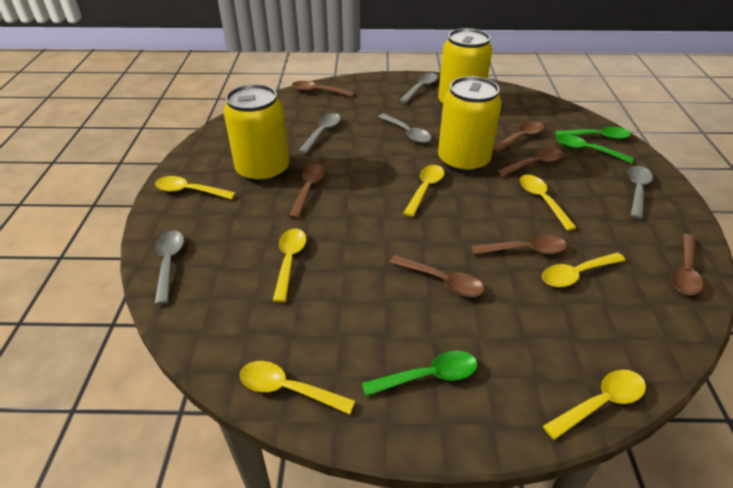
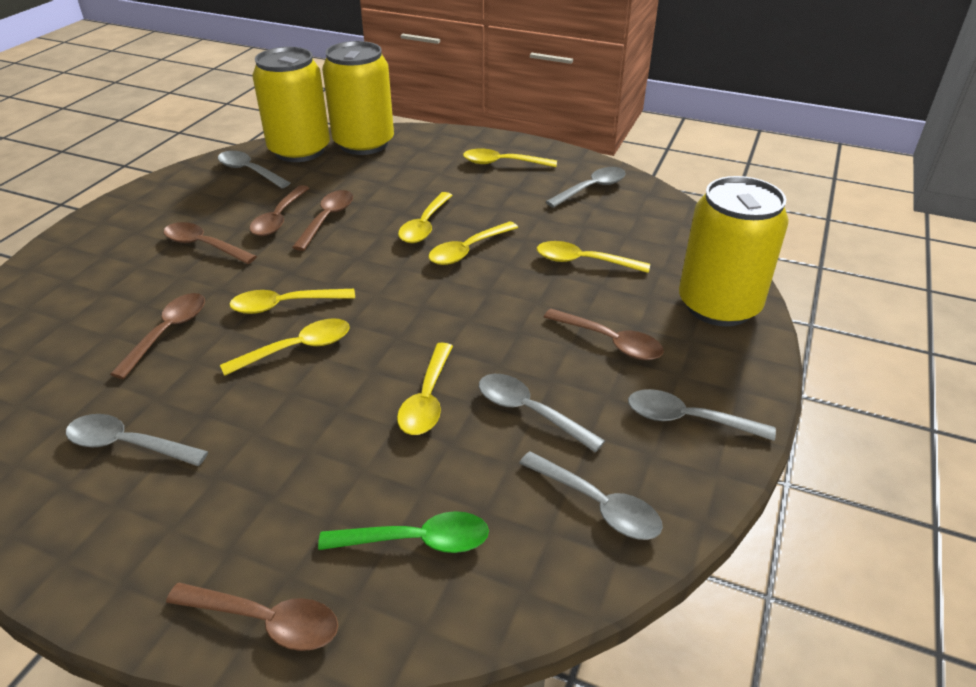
brown spoon: 7 -> 6
green spoon: 3 -> 1
grey spoon: 5 -> 6

